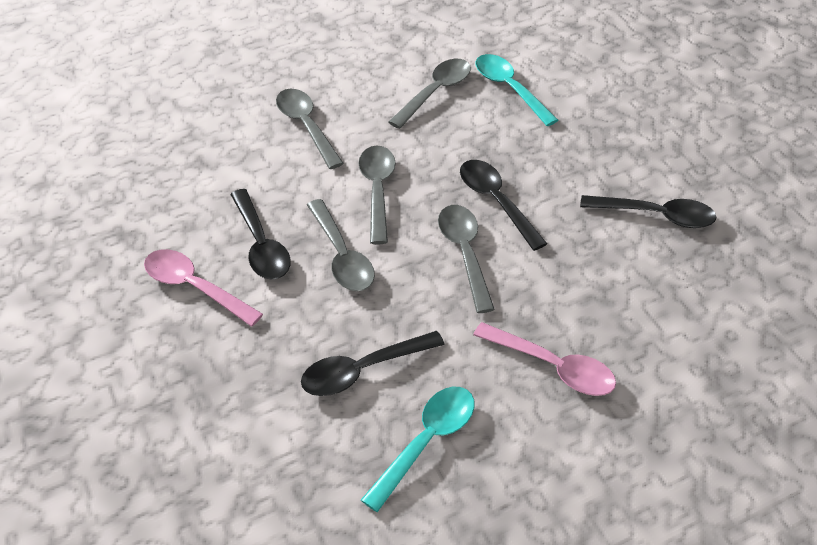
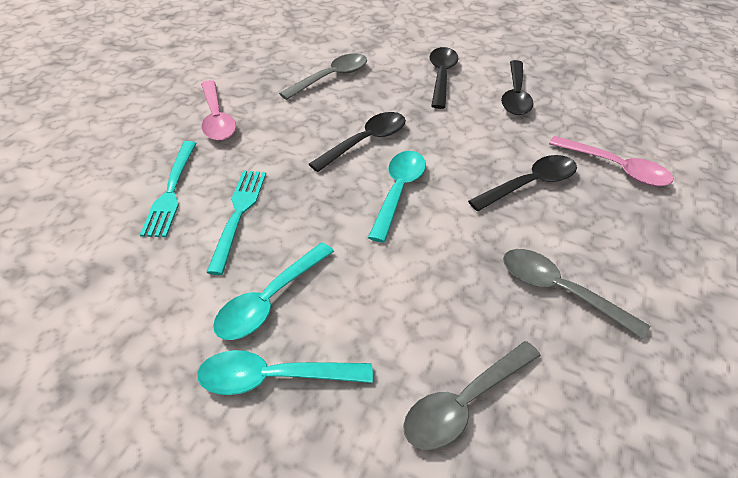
grey spoon: 5 -> 3
turquoise fork: 0 -> 2
turquoise spoon: 2 -> 3

